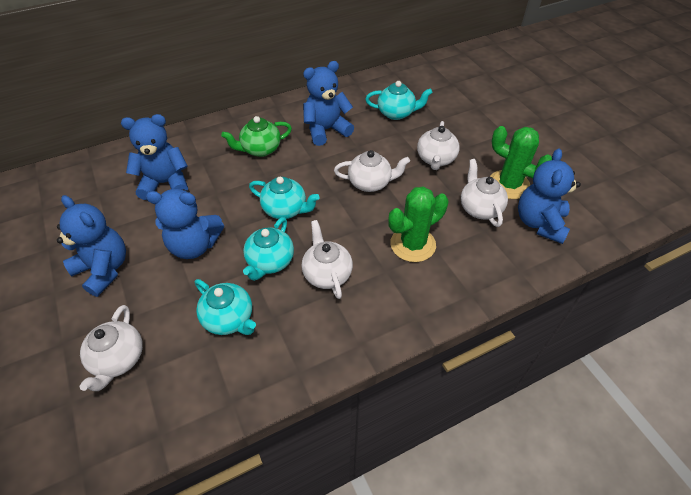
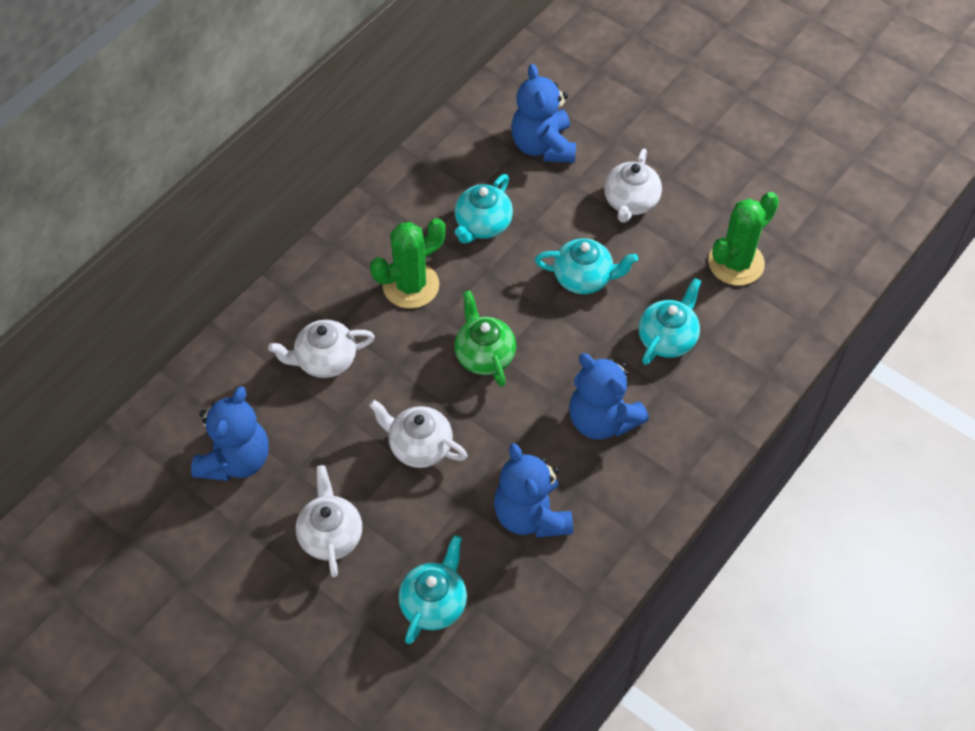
blue teddy bear: 5 -> 4
white teapot: 5 -> 4

